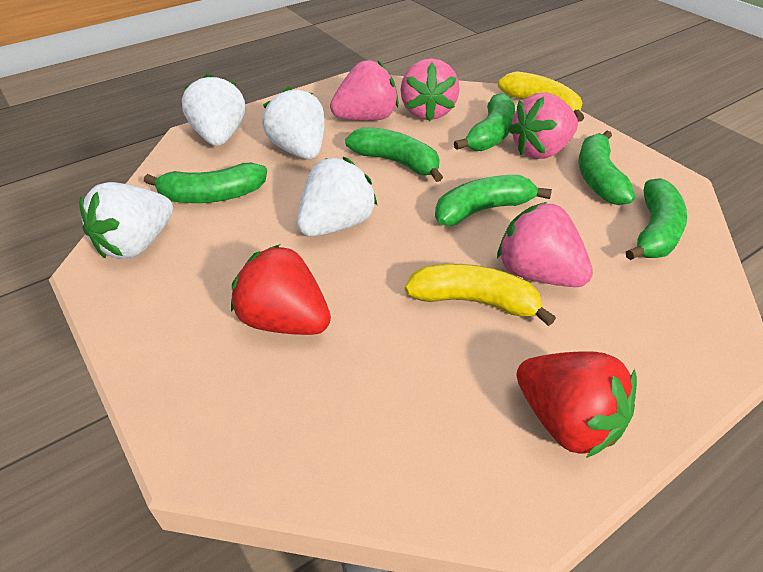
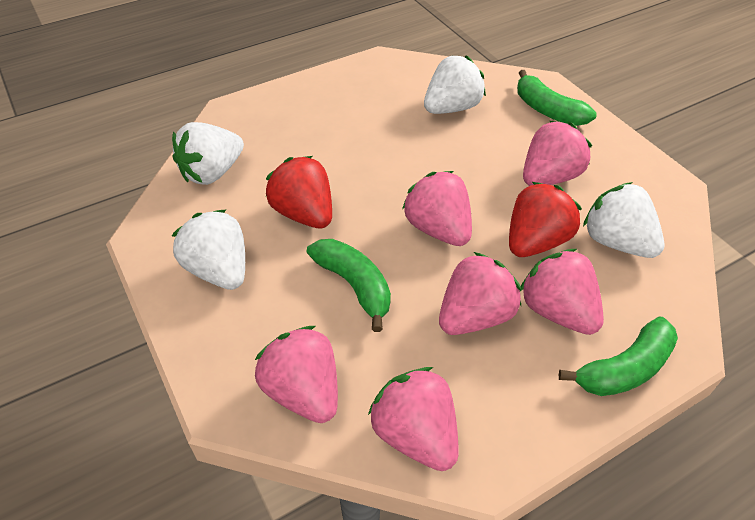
green banana: 6 -> 3
pink strawberry: 4 -> 6
yellow banana: 2 -> 0

